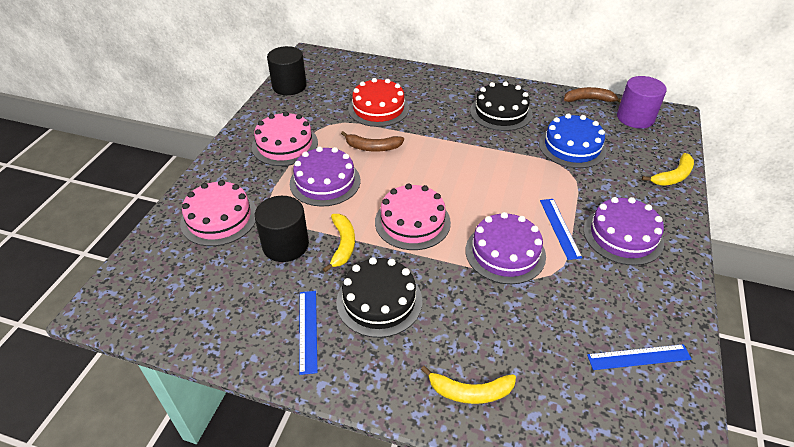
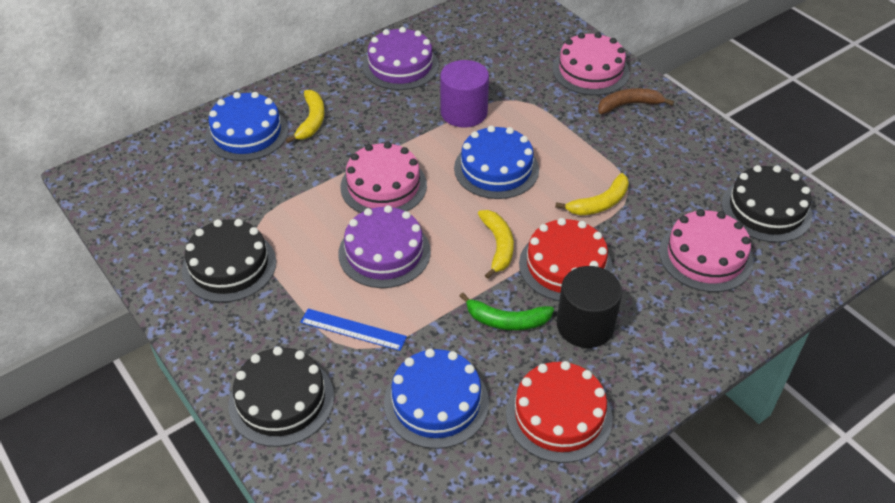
black cake: 2 -> 3
black cylinder: 2 -> 1
blue cake: 1 -> 3
blue ruler: 3 -> 1
brown banana: 2 -> 1
green banana: 0 -> 1
purple cake: 3 -> 2
red cake: 1 -> 2

